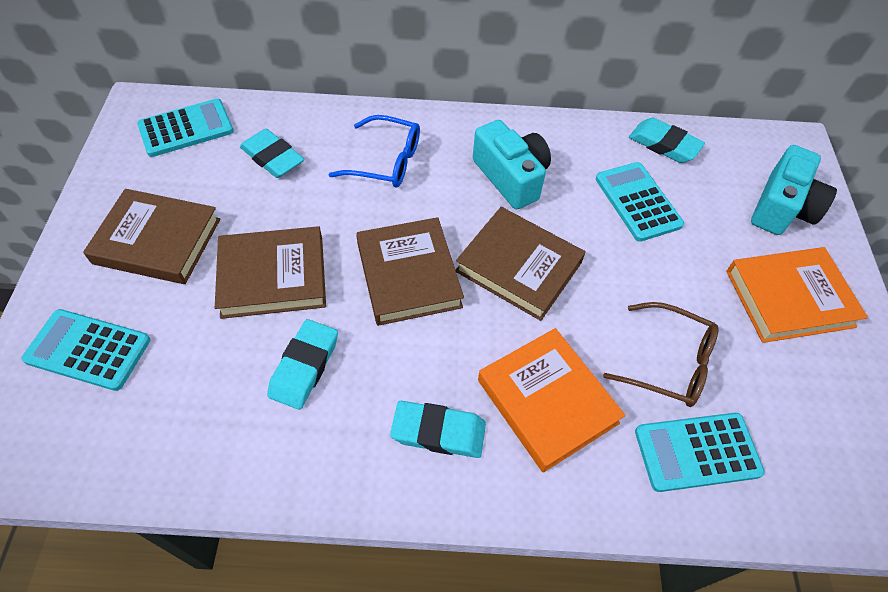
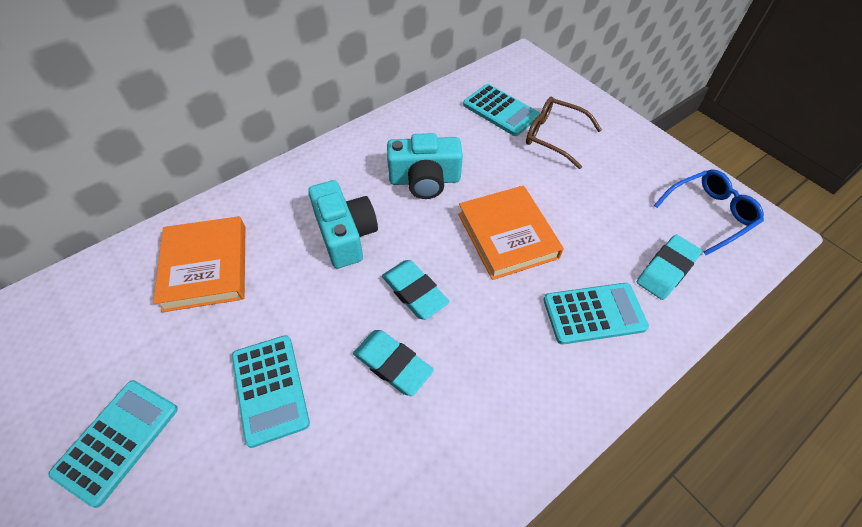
brown book: 4 -> 0
turquoise eraser: 4 -> 3

